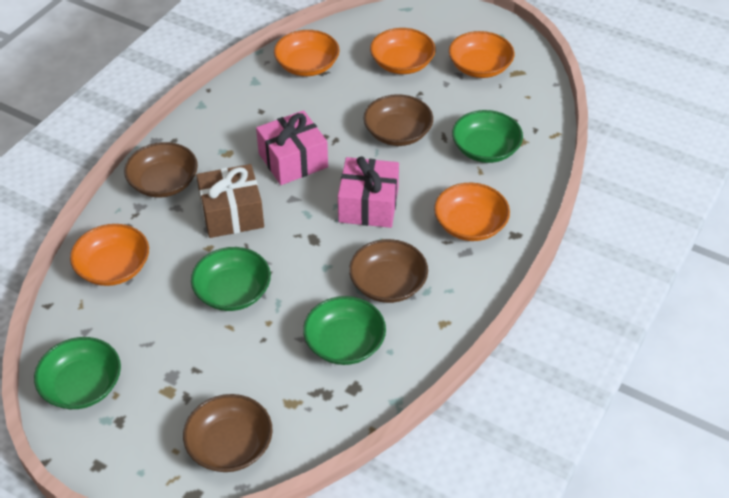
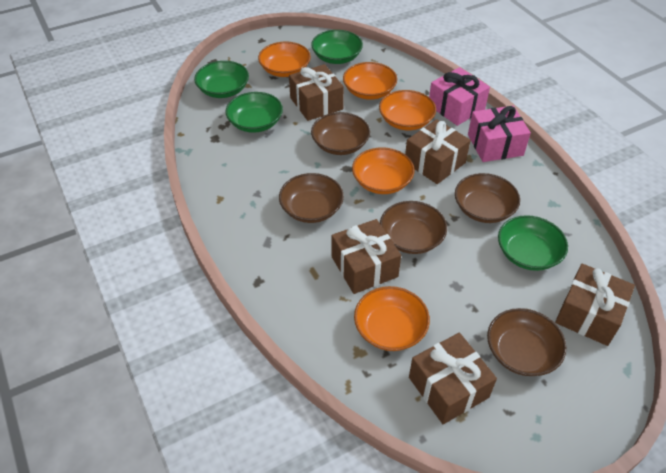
brown bowl: 4 -> 5
brown gift: 1 -> 5

